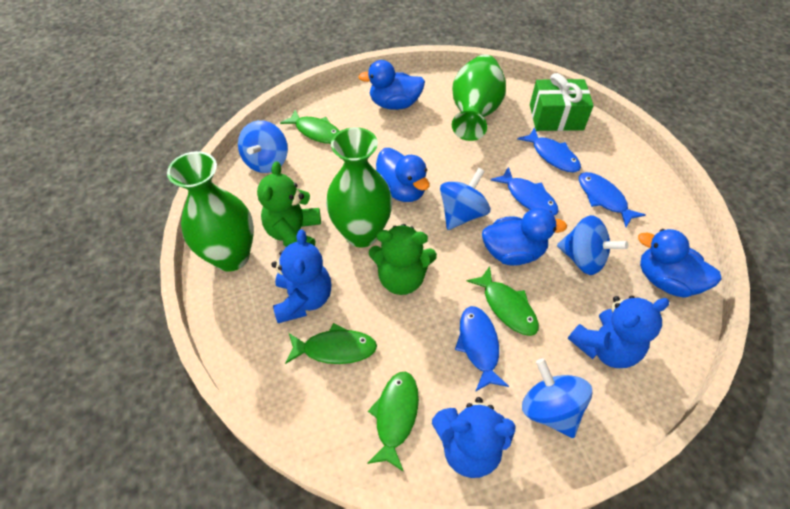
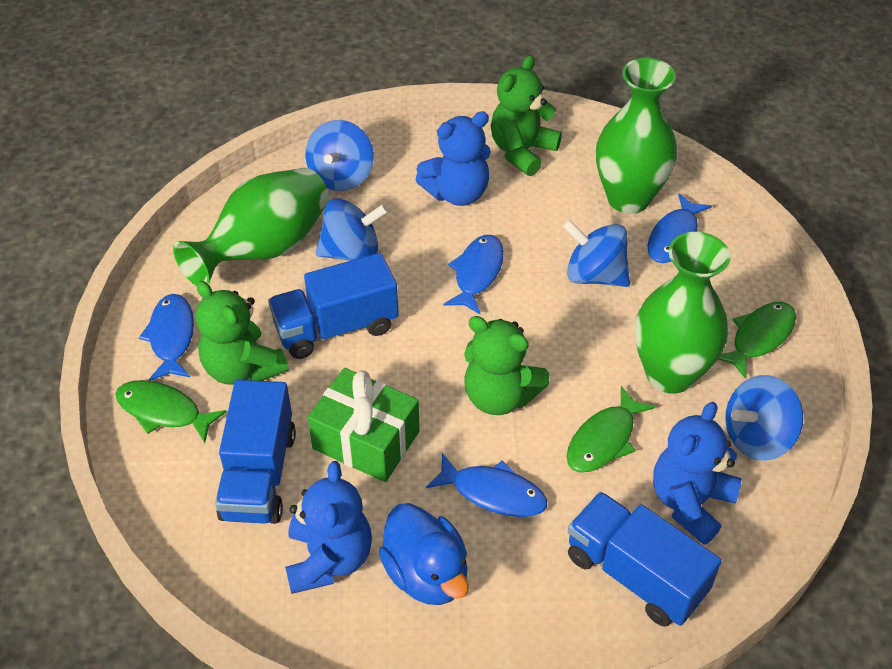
blue duck: 4 -> 1
blue truck: 0 -> 3
green fish: 4 -> 3
green teddy bear: 2 -> 3

